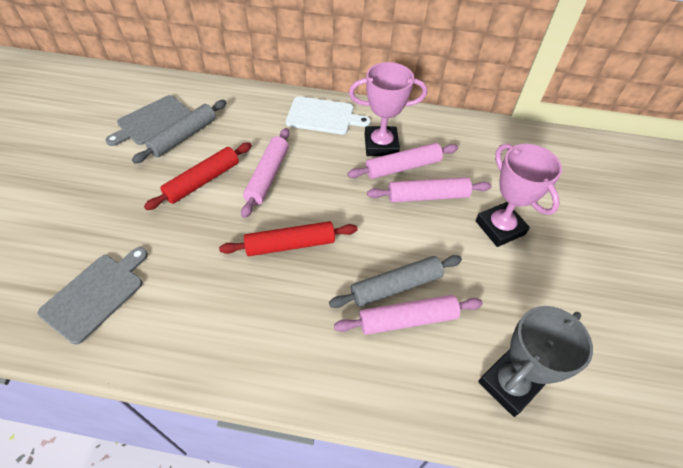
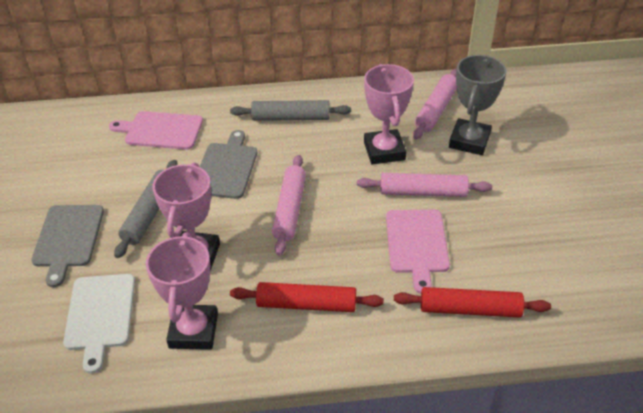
pink cutting board: 0 -> 2
pink rolling pin: 4 -> 3
pink trophy: 2 -> 3

